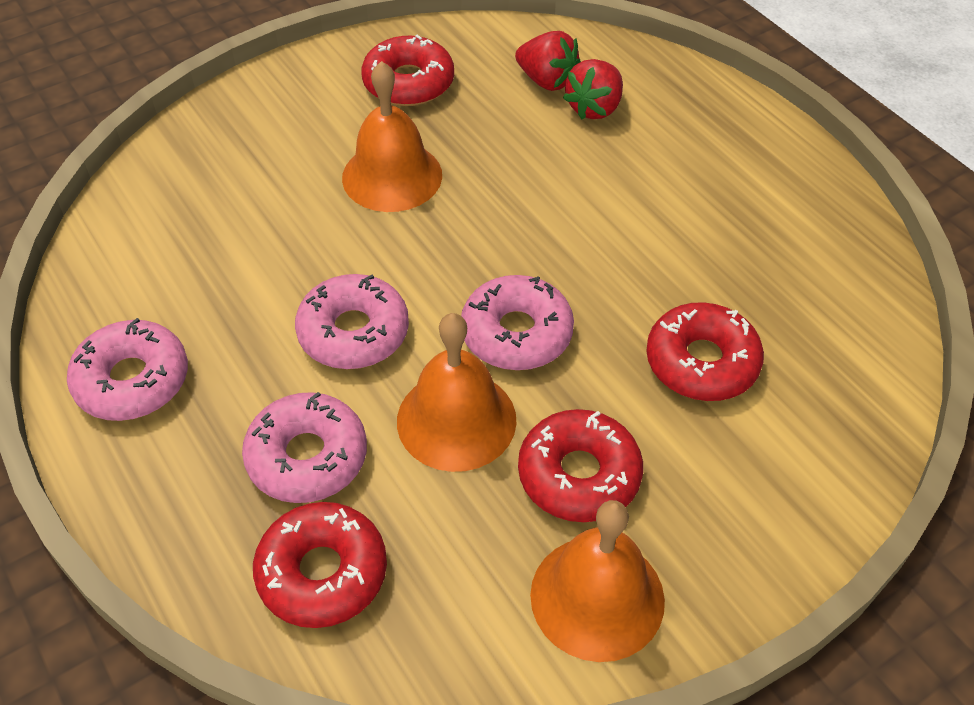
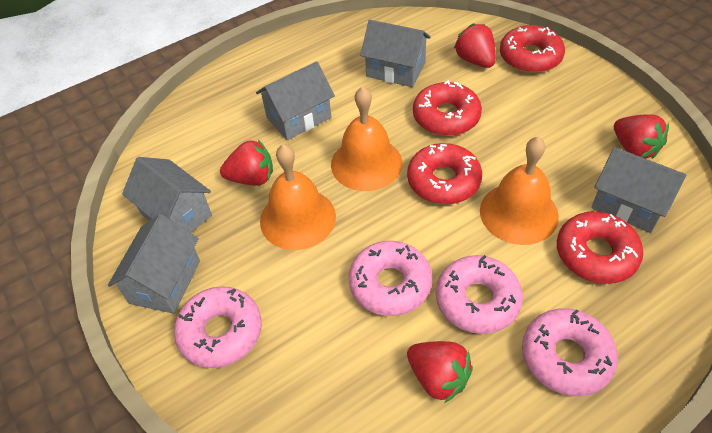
grey house: 0 -> 5
red strawberry: 2 -> 4

